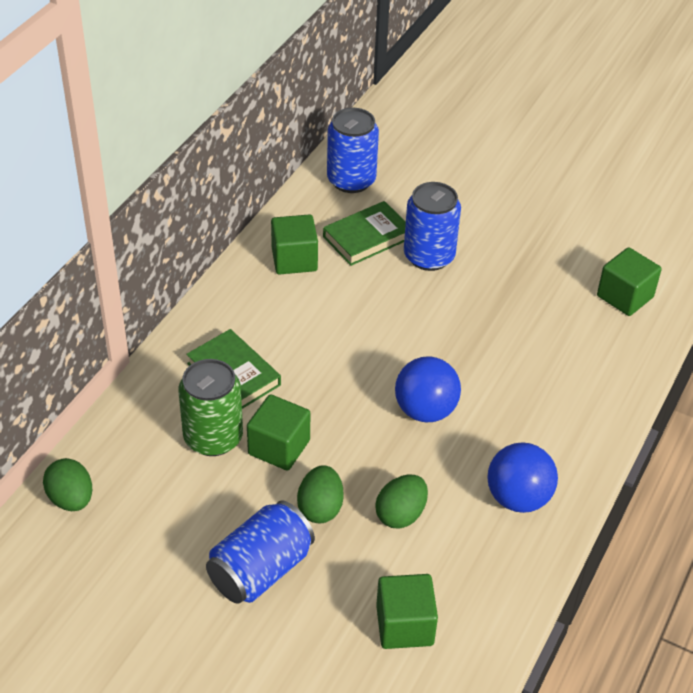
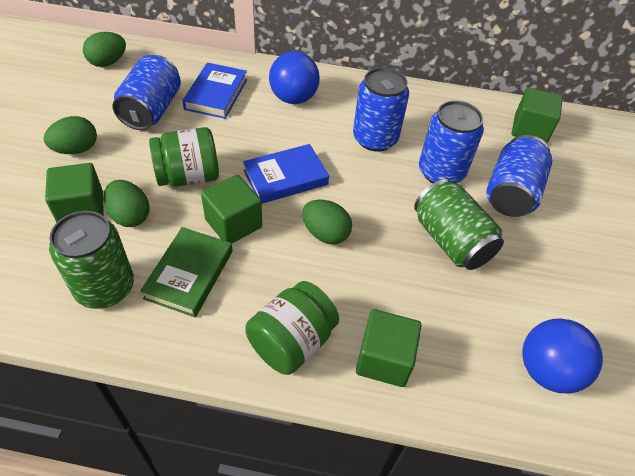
blue book: 0 -> 2
blue can: 3 -> 4
green book: 2 -> 1
green can: 1 -> 2
green egg: 3 -> 4
green jar: 0 -> 2

